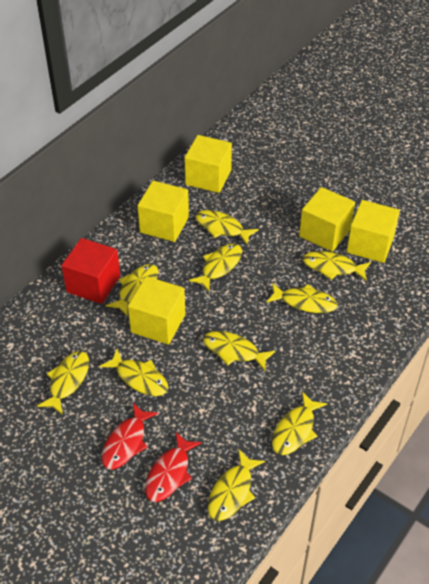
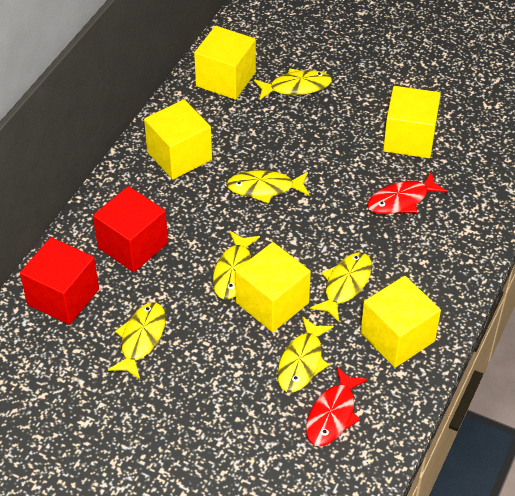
red cube: 1 -> 2
yellow fish: 10 -> 6

